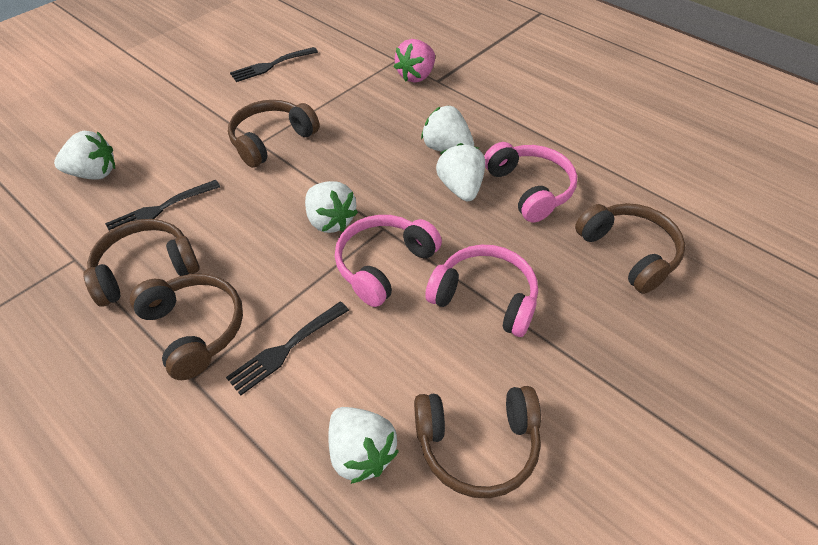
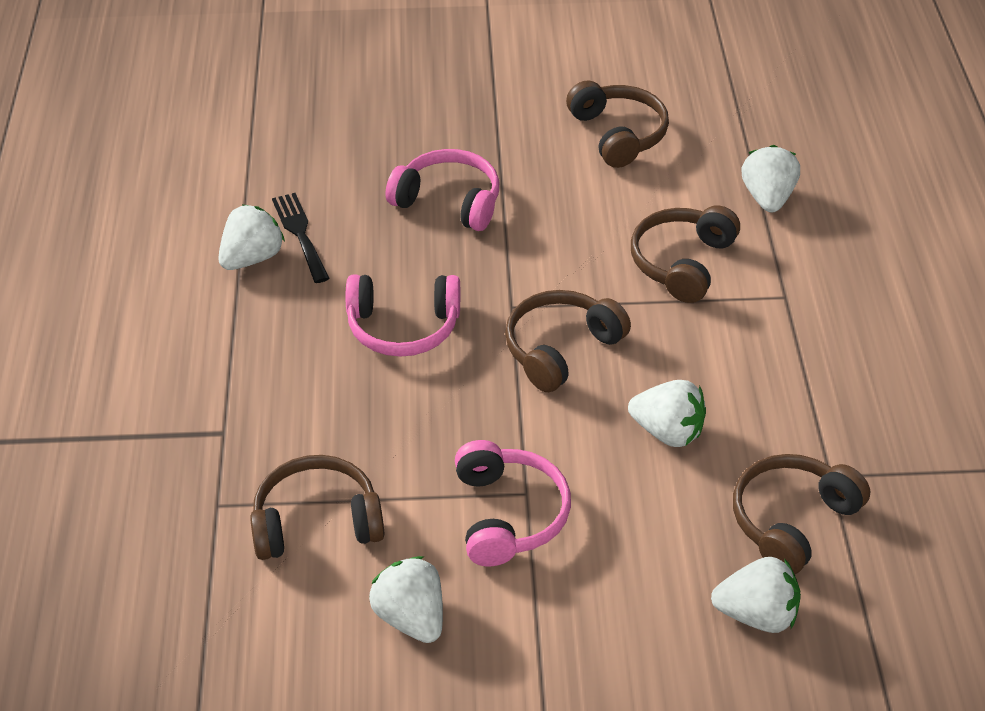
black fork: 3 -> 1
pink strawberry: 1 -> 0

